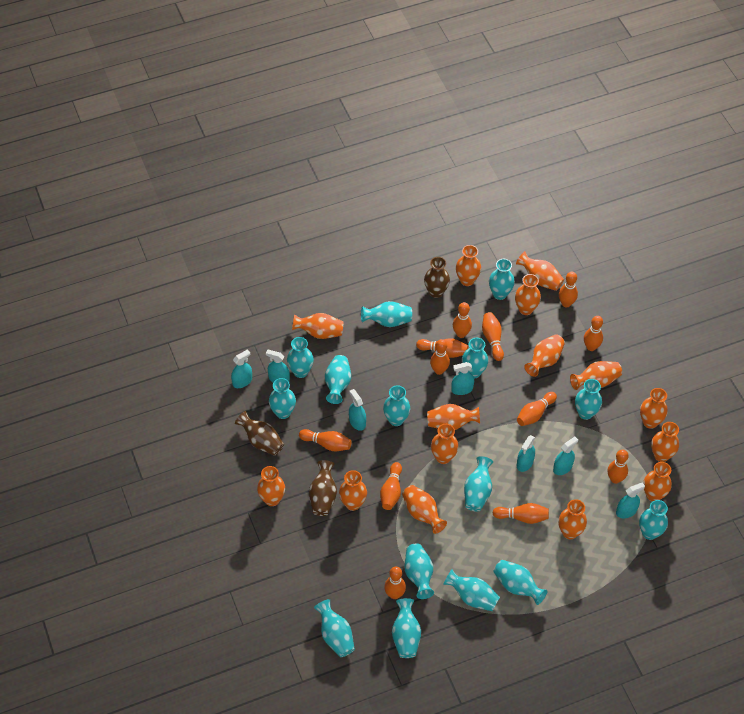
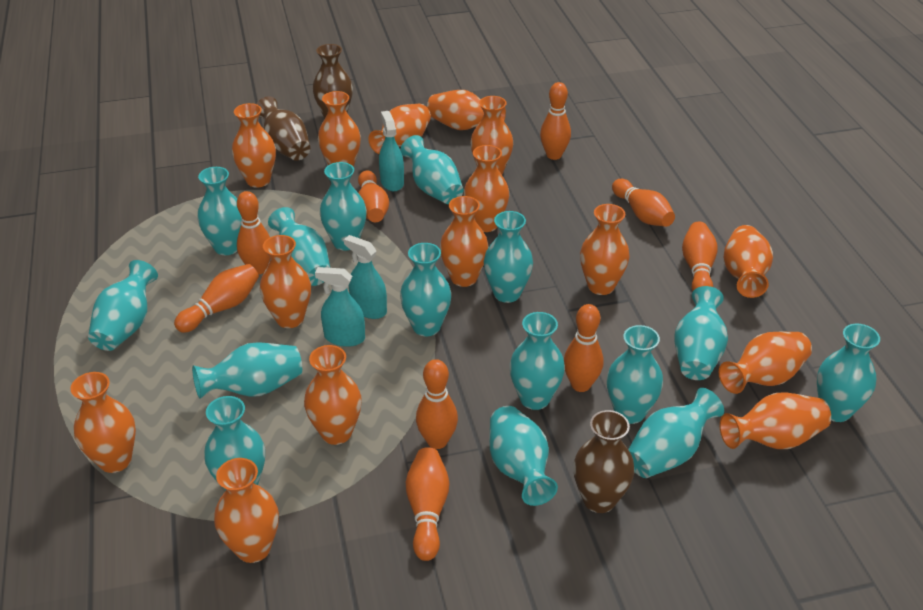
orange bowling pin: 12 -> 9
turquoise spray bottle: 7 -> 3

